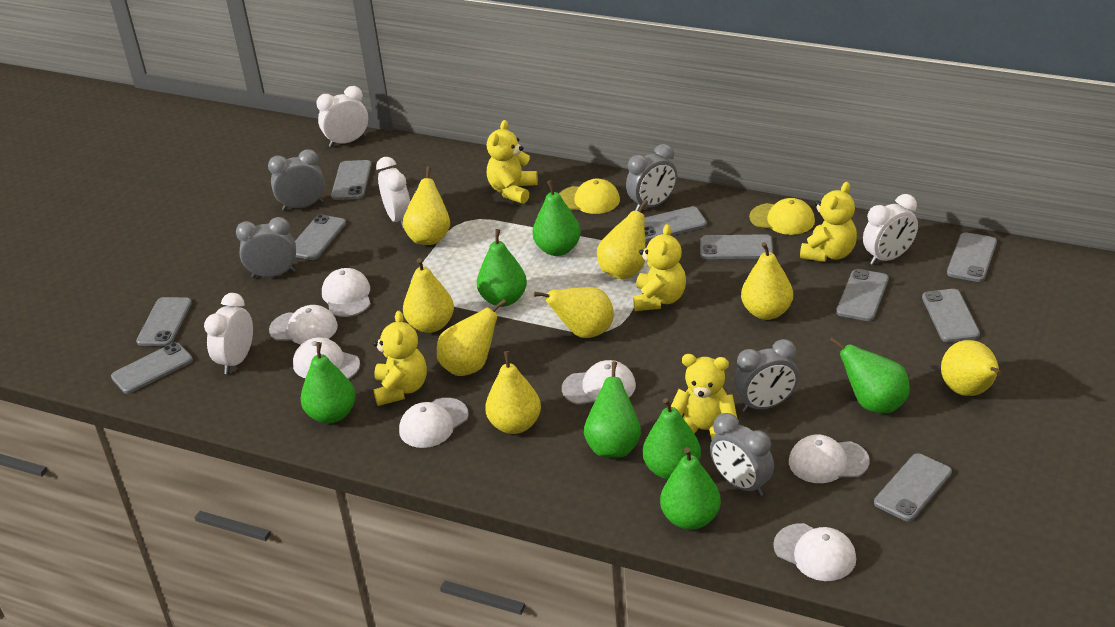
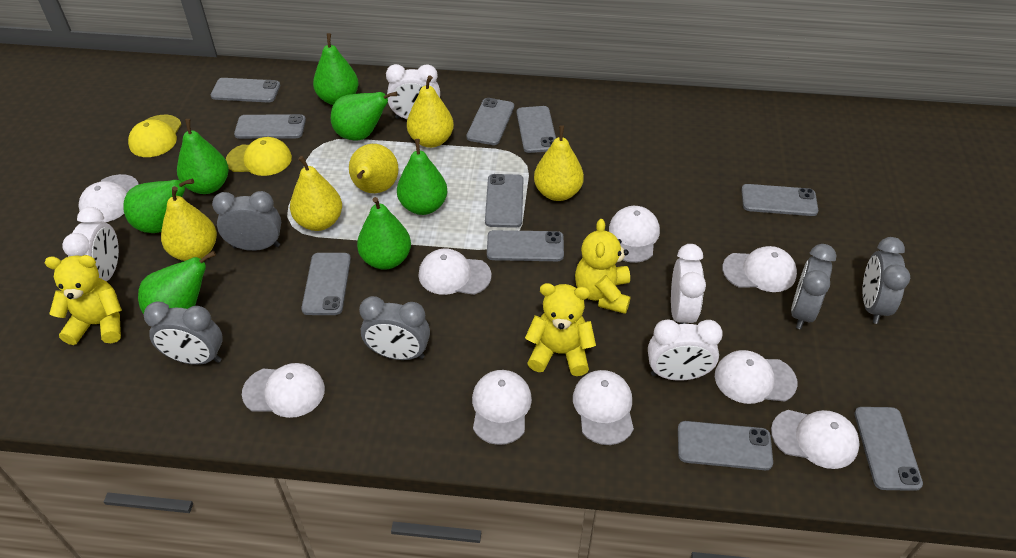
white cap: 7 -> 9
yellow pear: 8 -> 5
yellow teddy bear: 5 -> 3

